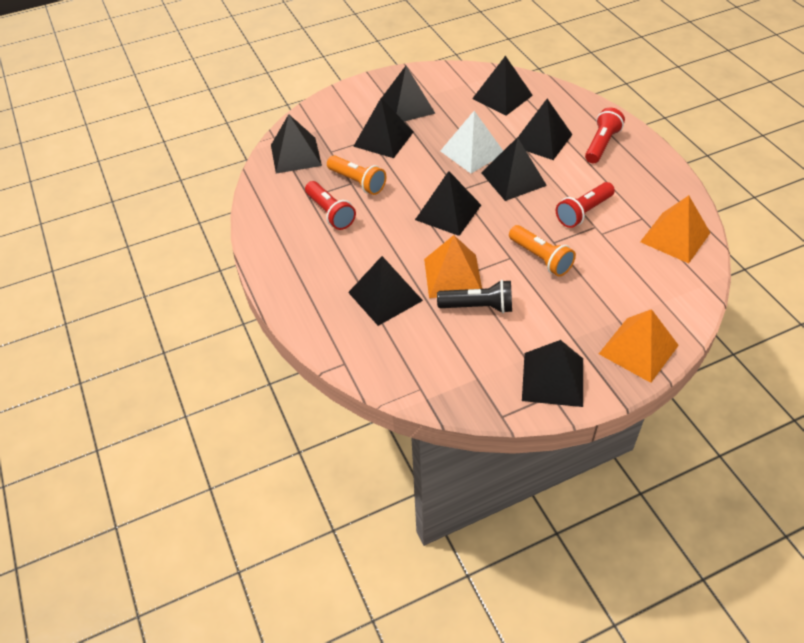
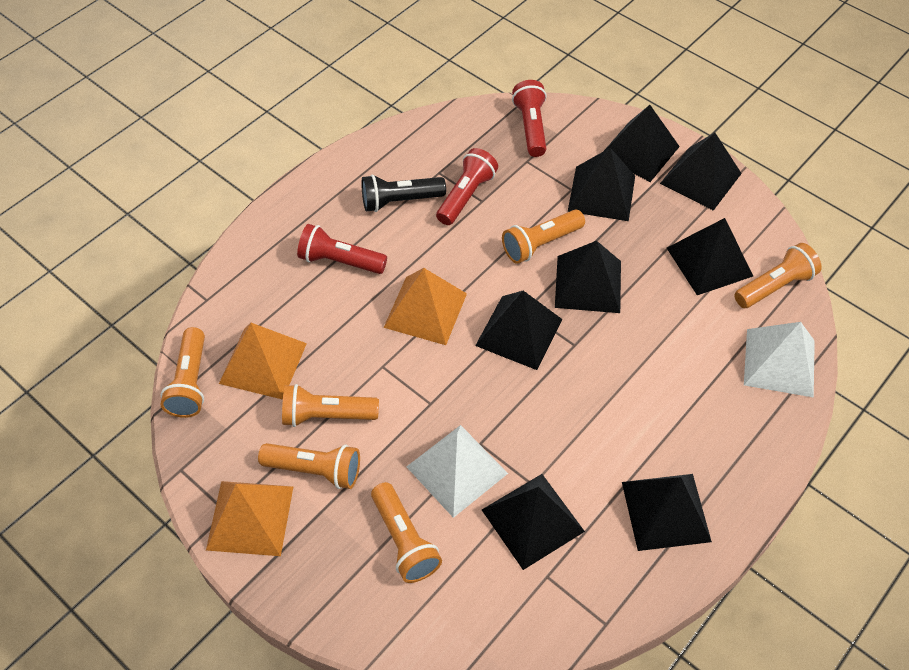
black pyramid: 9 -> 8
orange flashlight: 2 -> 6
white pyramid: 1 -> 2

